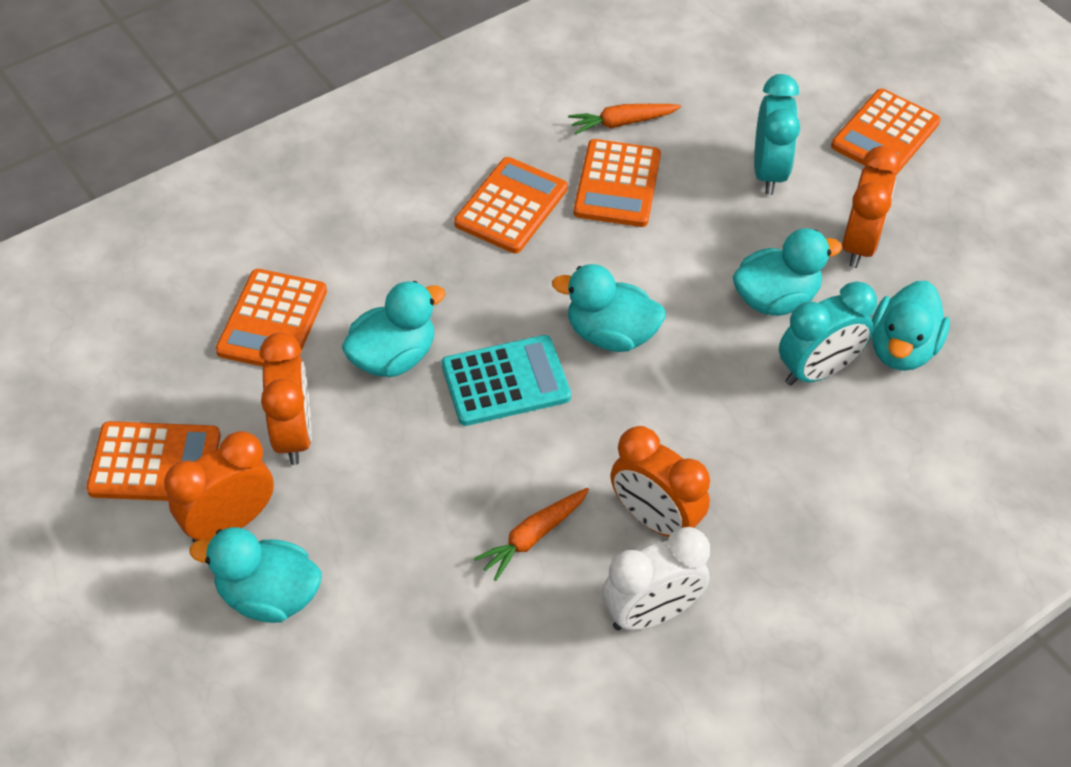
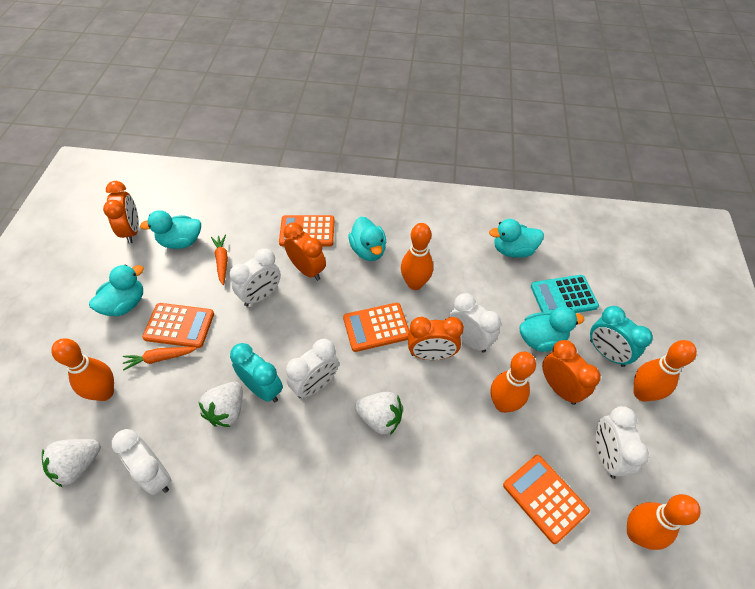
orange bowling pin: 0 -> 5
orange calculator: 5 -> 4
white clock: 1 -> 5
white strawberry: 0 -> 3

